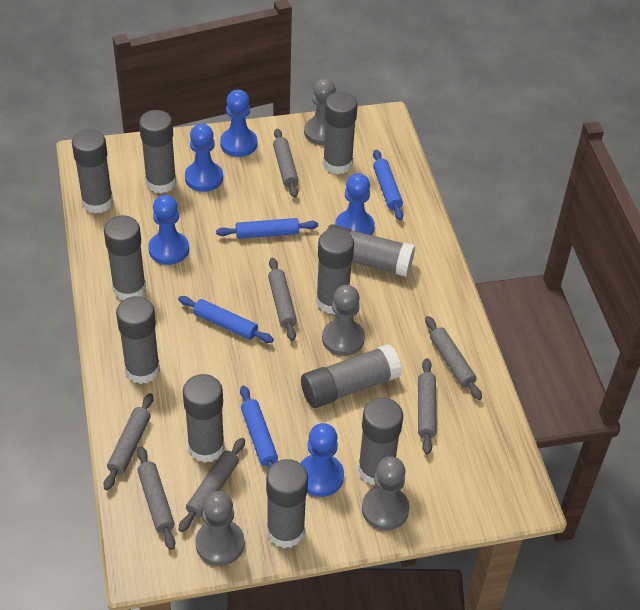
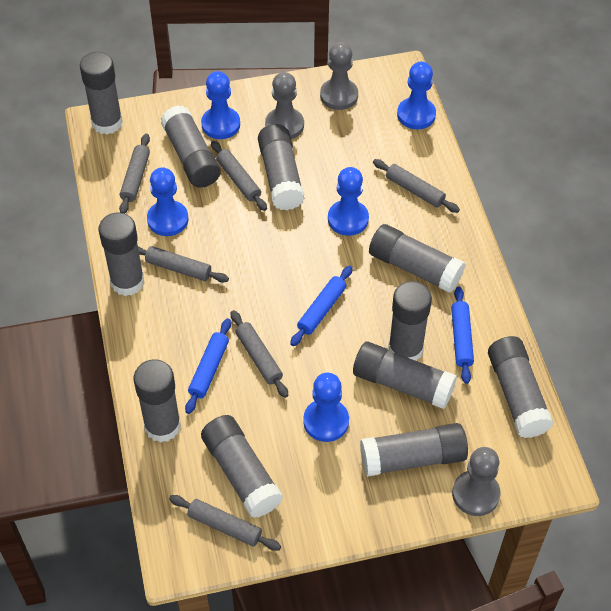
blue rolling pin: 4 -> 3
grey pawn: 4 -> 3
grey rolling pin: 7 -> 6

